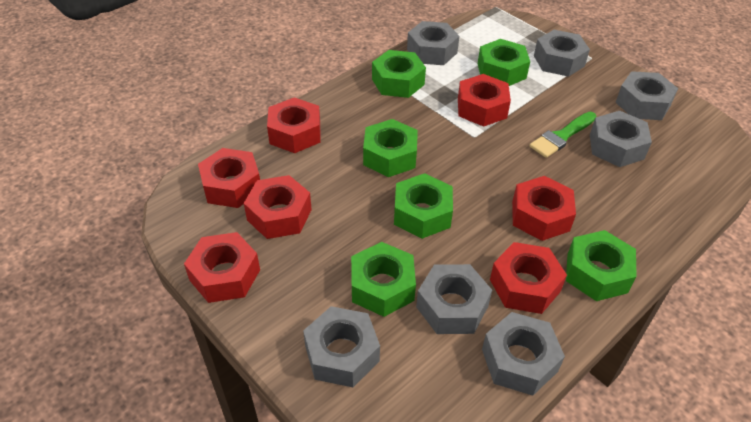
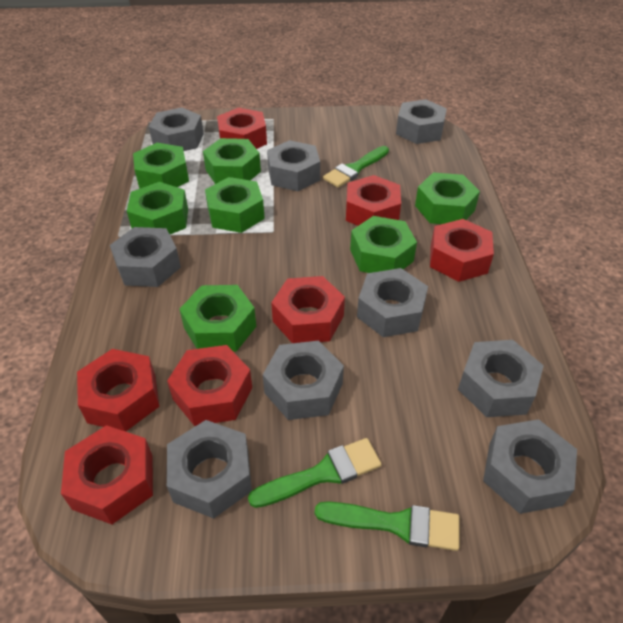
green brush: 1 -> 3
green nut: 6 -> 7
grey nut: 7 -> 9

